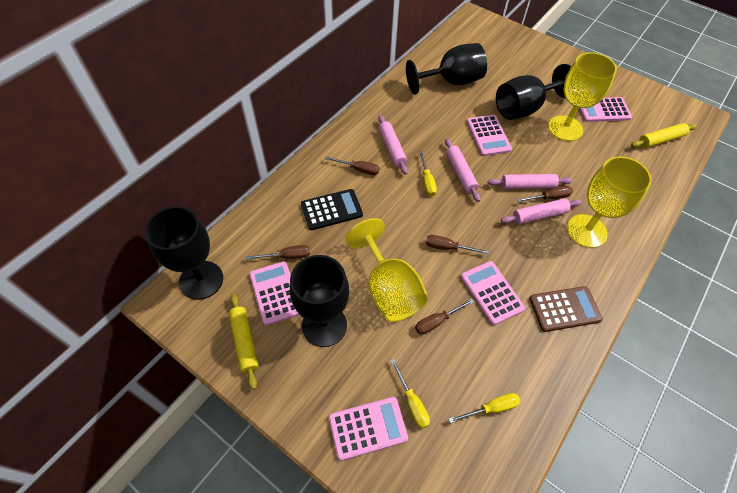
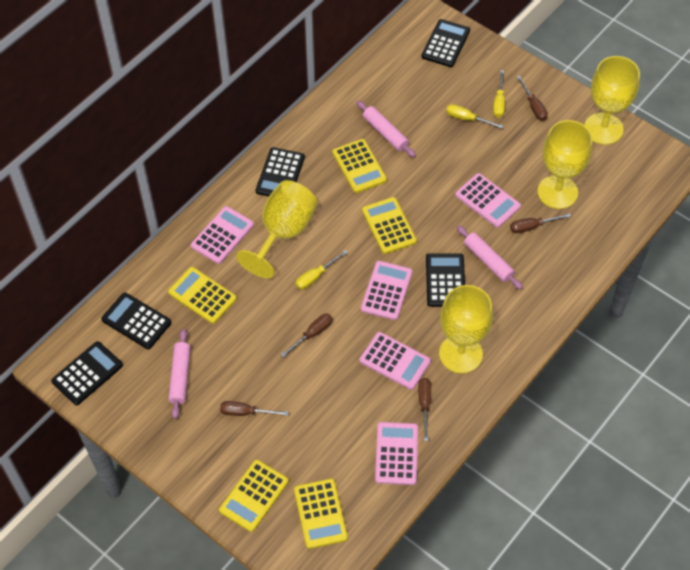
black calculator: 1 -> 5
black goblet: 4 -> 0
brown calculator: 1 -> 0
pink rolling pin: 4 -> 3
yellow calculator: 0 -> 5
yellow goblet: 3 -> 4
yellow rolling pin: 2 -> 0

